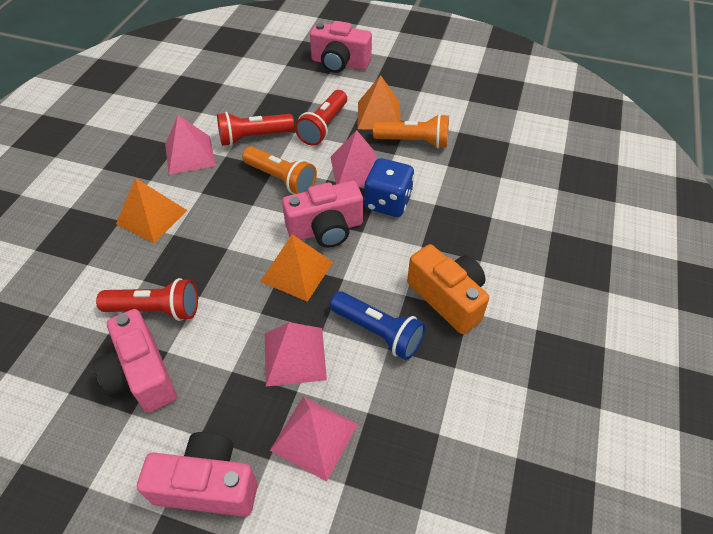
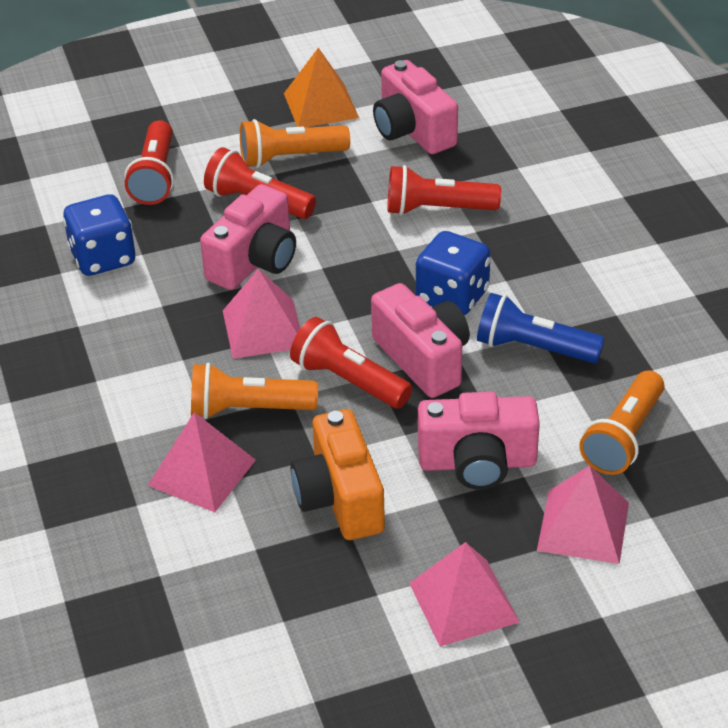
blue dice: 1 -> 2
orange flashlight: 2 -> 3
orange pyramid: 3 -> 1
red flashlight: 3 -> 4

